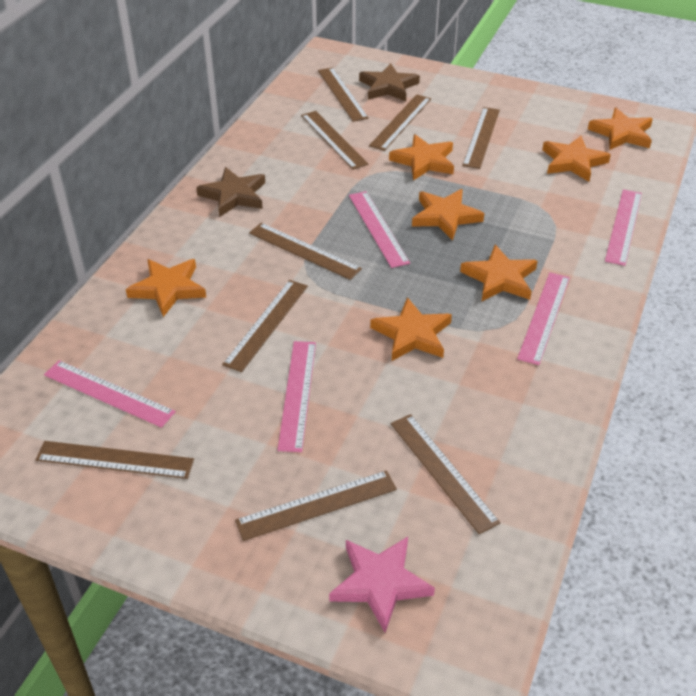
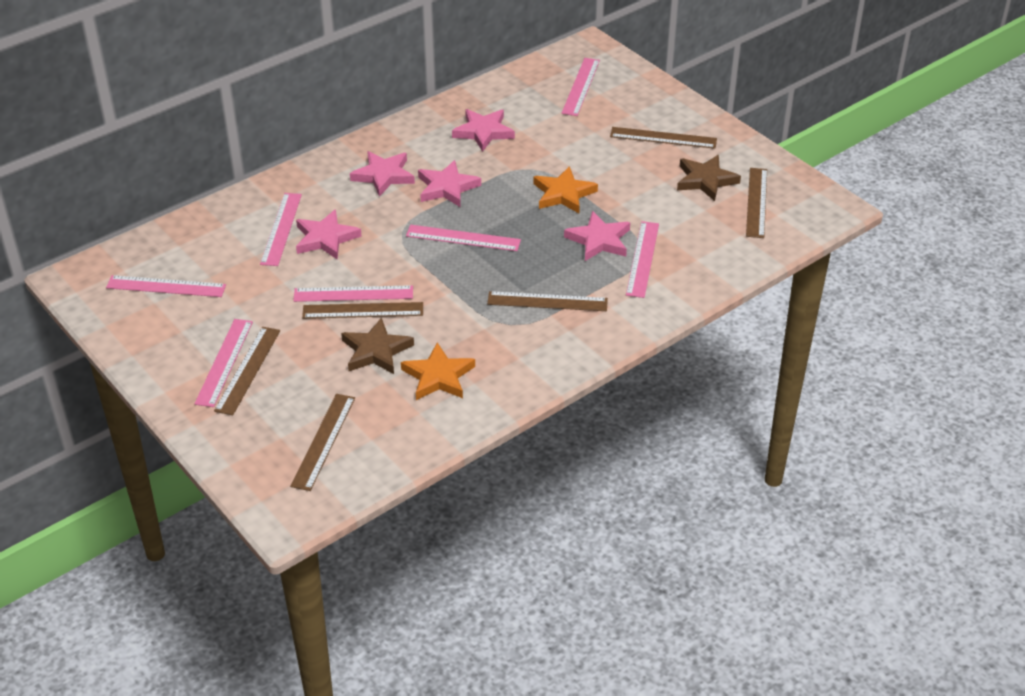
brown ruler: 9 -> 6
orange star: 7 -> 2
pink ruler: 5 -> 7
pink star: 1 -> 5

